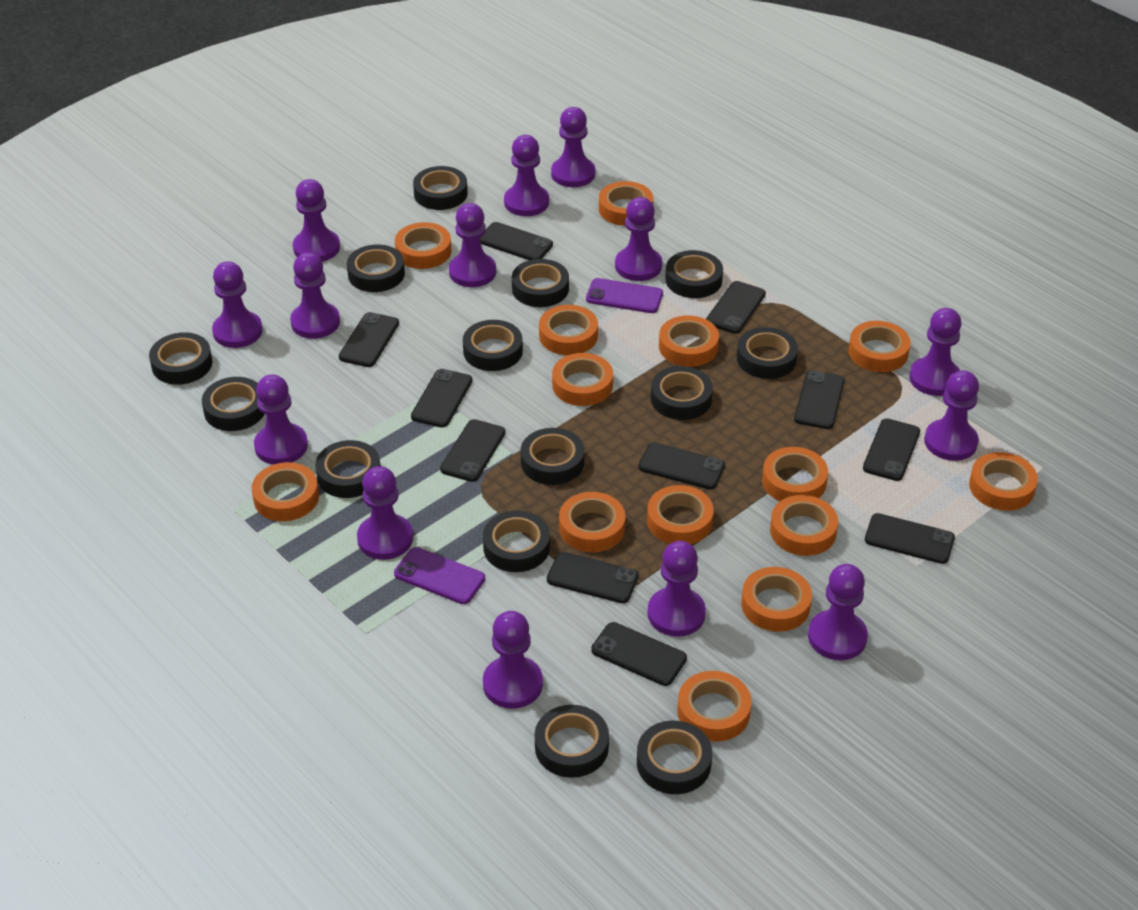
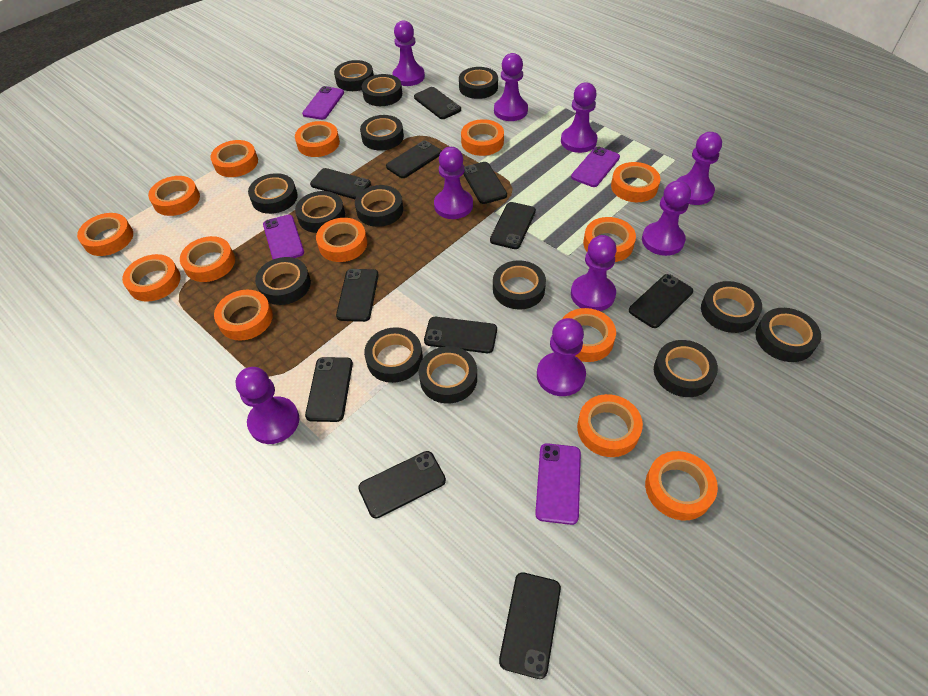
purple pawn: 14 -> 9
purple phone: 2 -> 4

